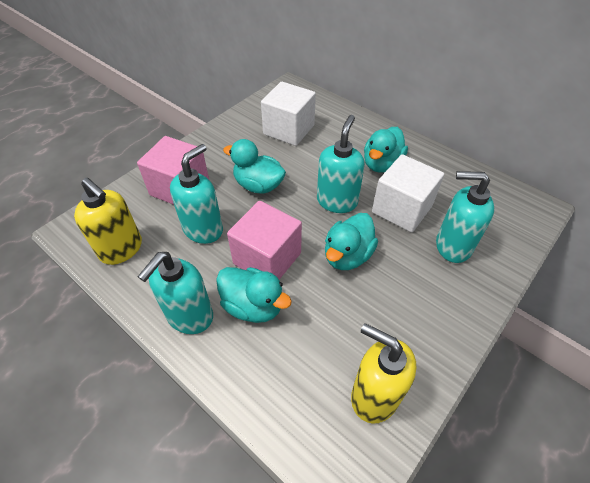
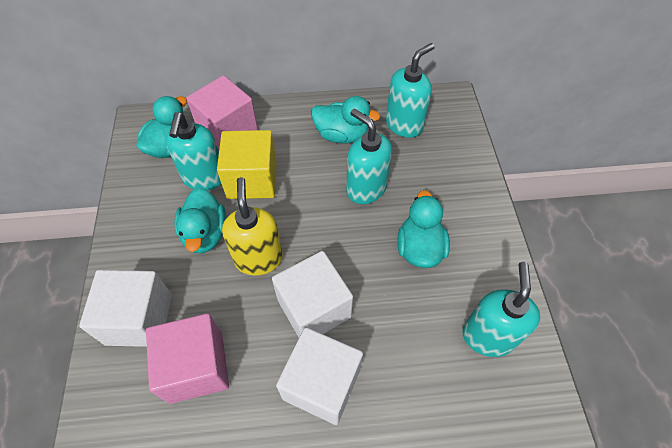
white cube: 2 -> 3
yellow cube: 0 -> 1
yellow soap dispenser: 2 -> 1

